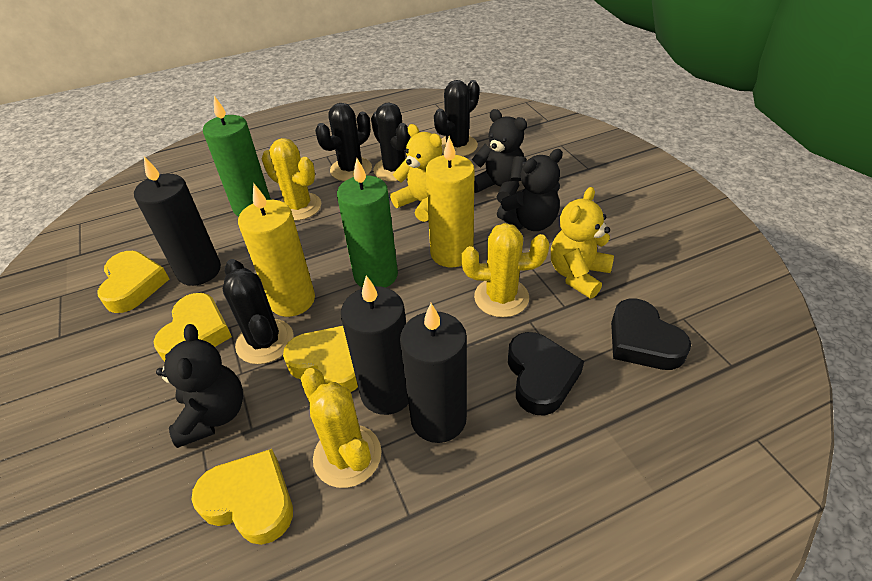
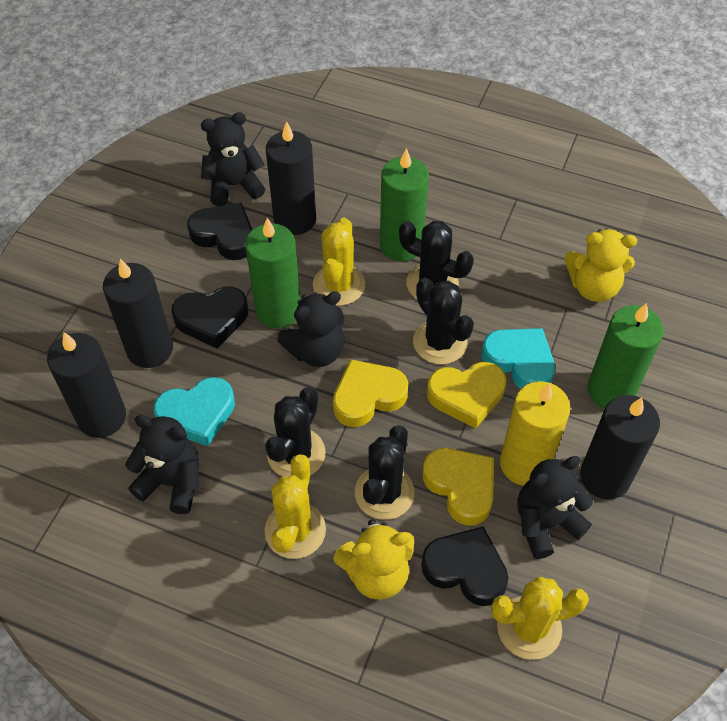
black candle: 3 -> 4
black heart: 2 -> 3
black teddy bear: 3 -> 4
green candle: 2 -> 3
turquoise heart: 0 -> 2
yellow candle: 2 -> 1
yellow heart: 4 -> 3

